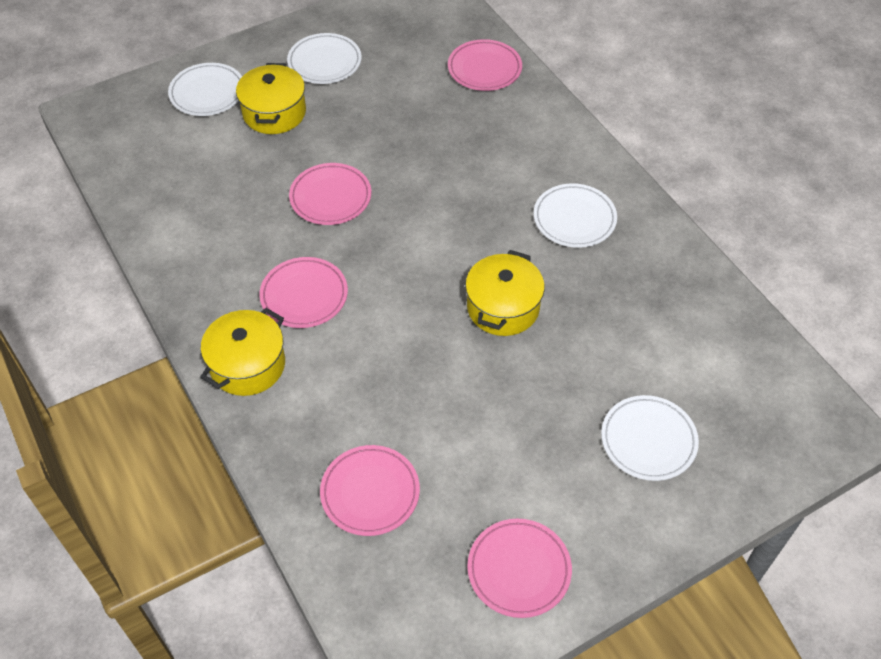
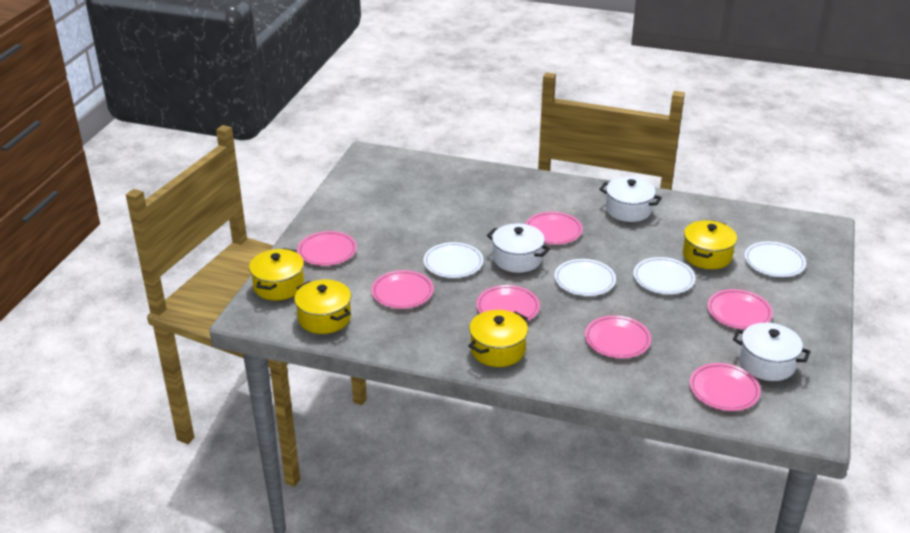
pink plate: 5 -> 7
white pot: 0 -> 3
yellow pot: 3 -> 4

